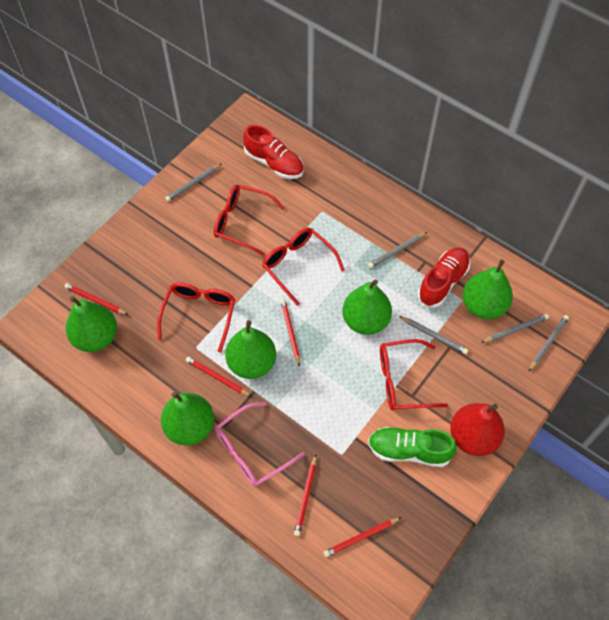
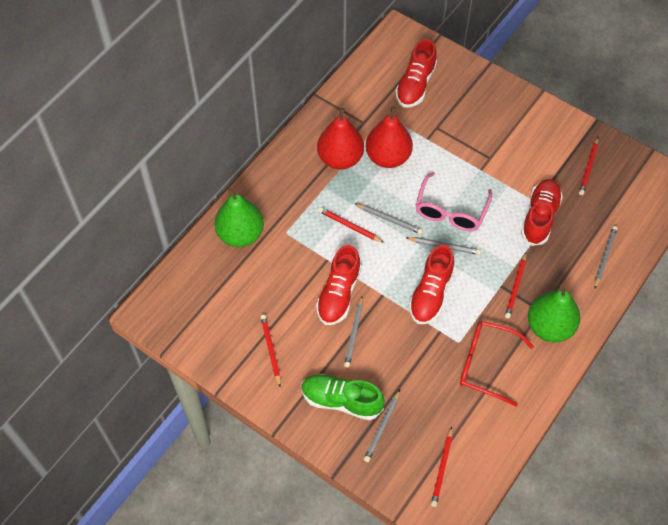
green pear: 5 -> 2
red glasses: 4 -> 1
red pear: 1 -> 2
red shoe: 2 -> 4

